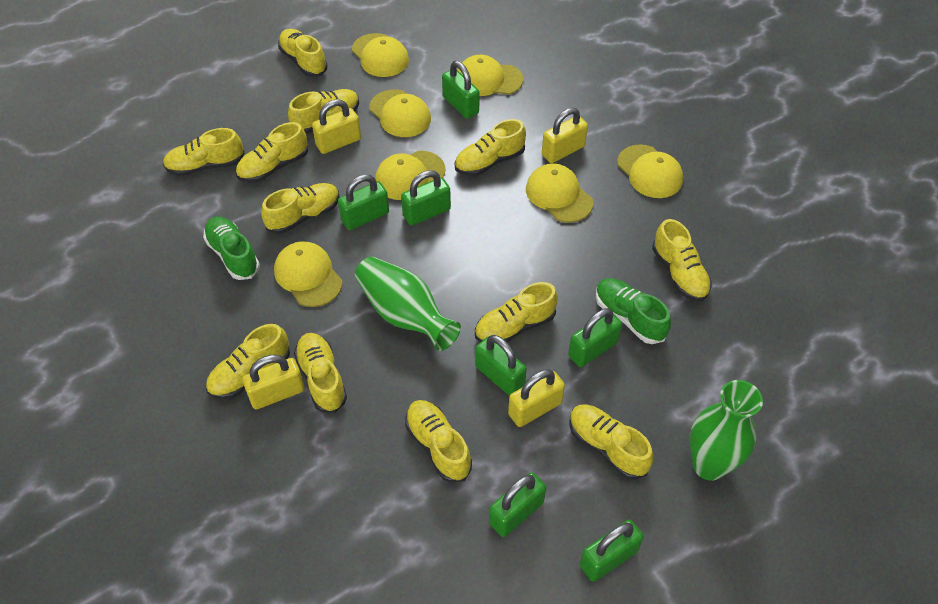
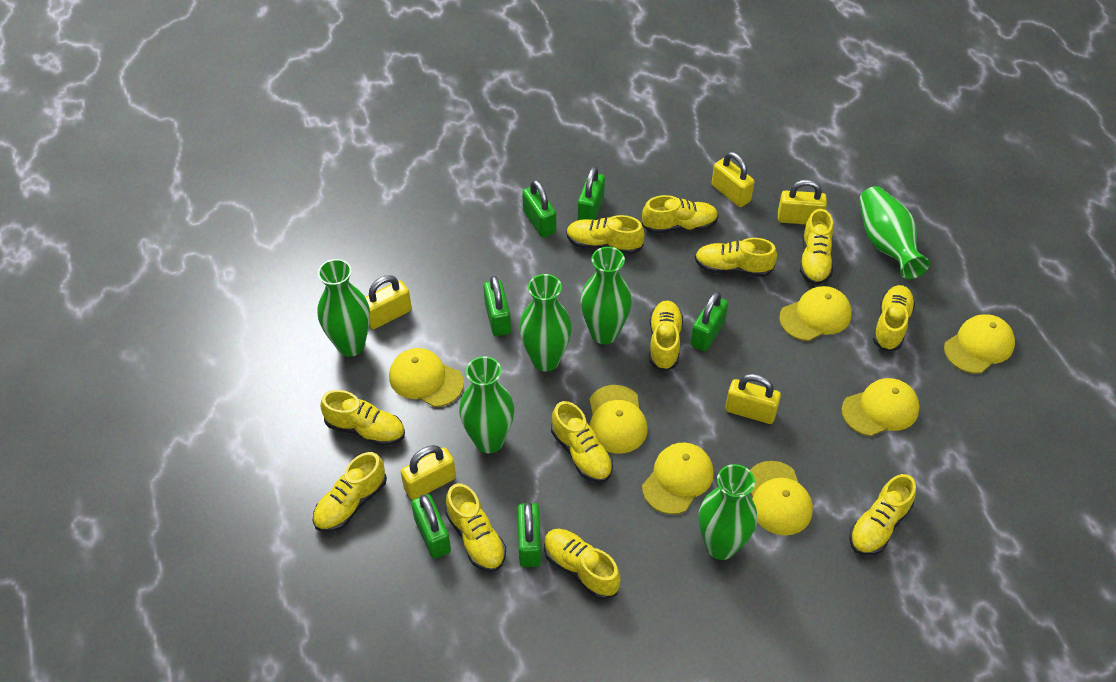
green padlock: 7 -> 6
green shoe: 2 -> 0
green vase: 2 -> 6
yellow padlock: 4 -> 5

